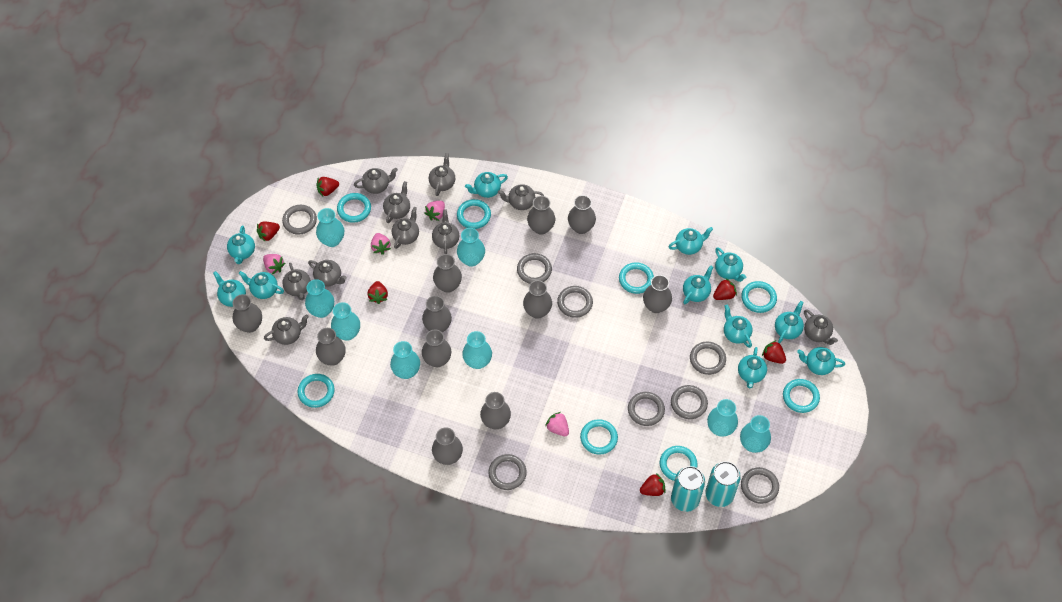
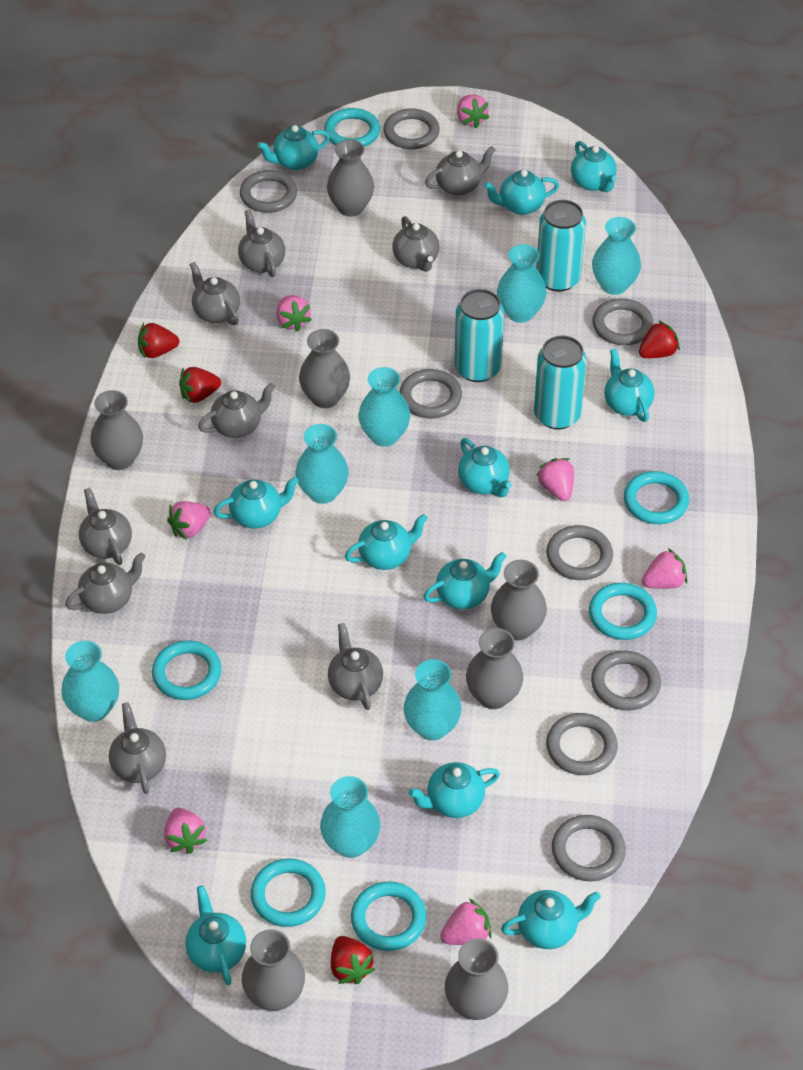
grey teapot: 10 -> 9
grey vase: 11 -> 7
pink strawberry: 4 -> 7
red strawberry: 6 -> 4
turquoise can: 2 -> 3
turquoise ring: 8 -> 6
turquoise vase: 8 -> 7

